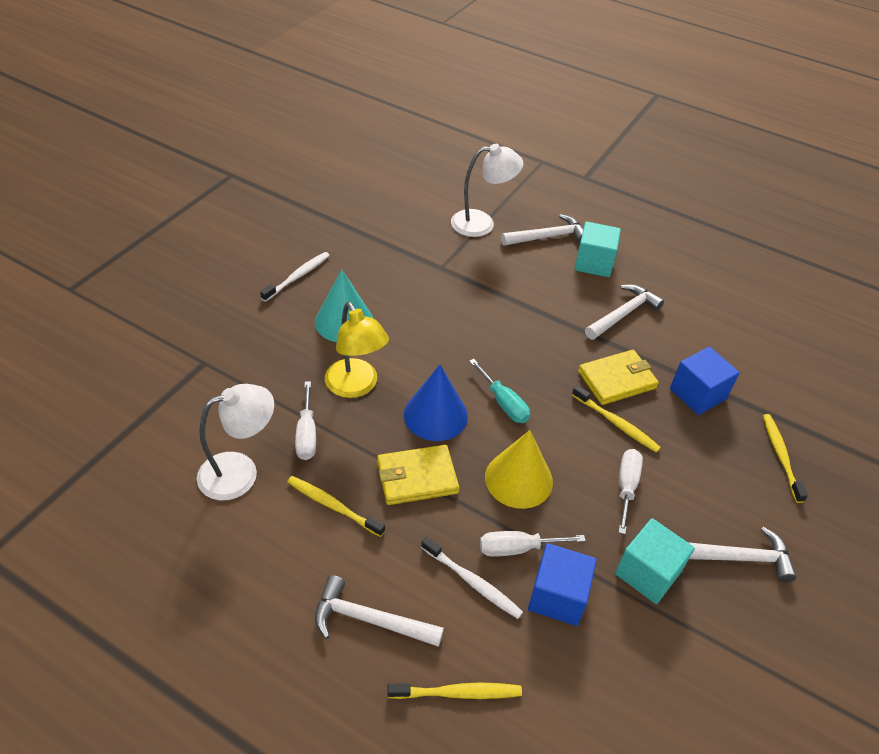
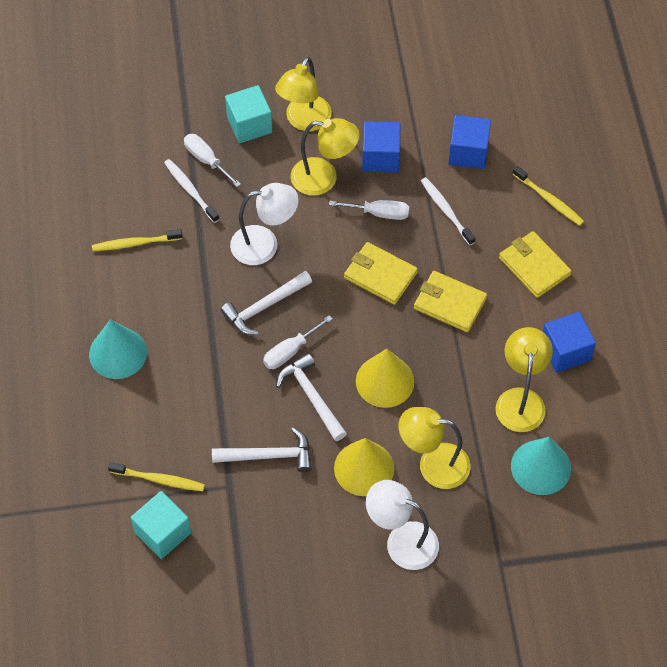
blue cone: 1 -> 0
blue cube: 2 -> 3
turquoise cone: 1 -> 2
turquoise screwdriver: 1 -> 0
white hammer: 4 -> 3
yellow cone: 1 -> 2
yellow lamp: 1 -> 4
yellow toothbrush: 4 -> 3
yellow wallet: 2 -> 3

